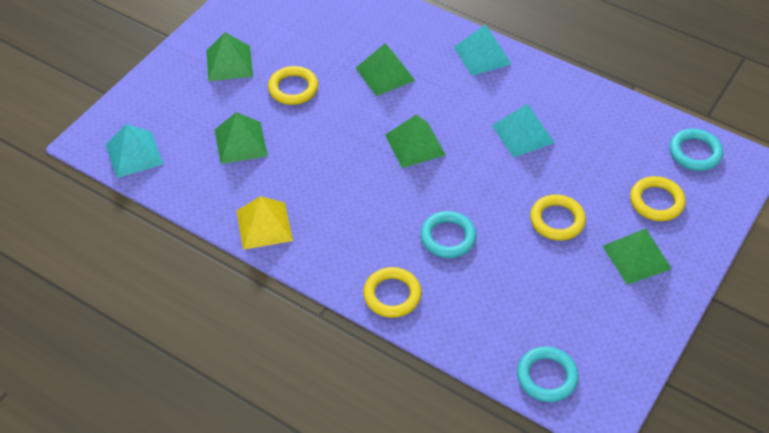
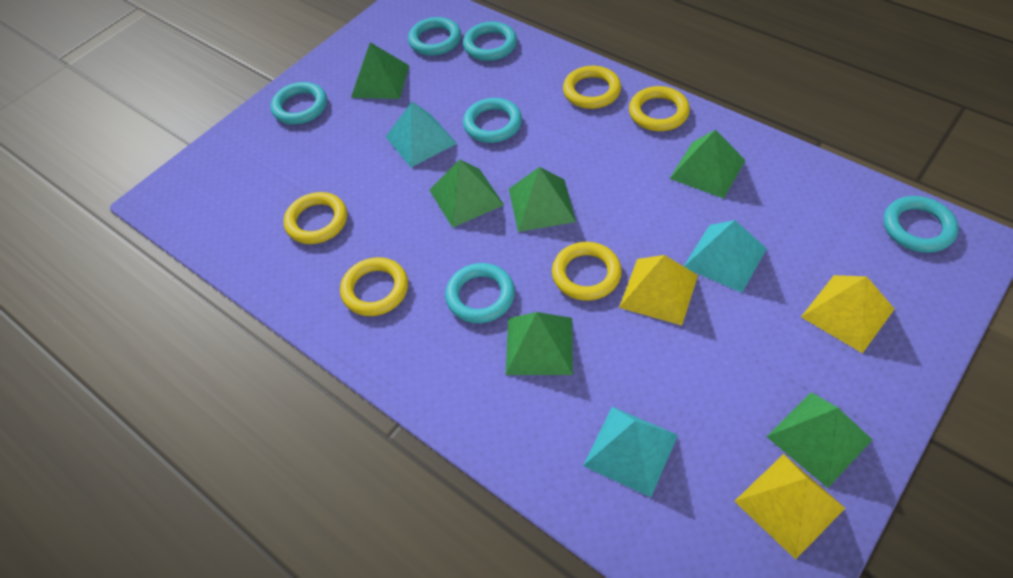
green pyramid: 5 -> 6
turquoise ring: 3 -> 6
yellow pyramid: 1 -> 3
yellow ring: 4 -> 5

